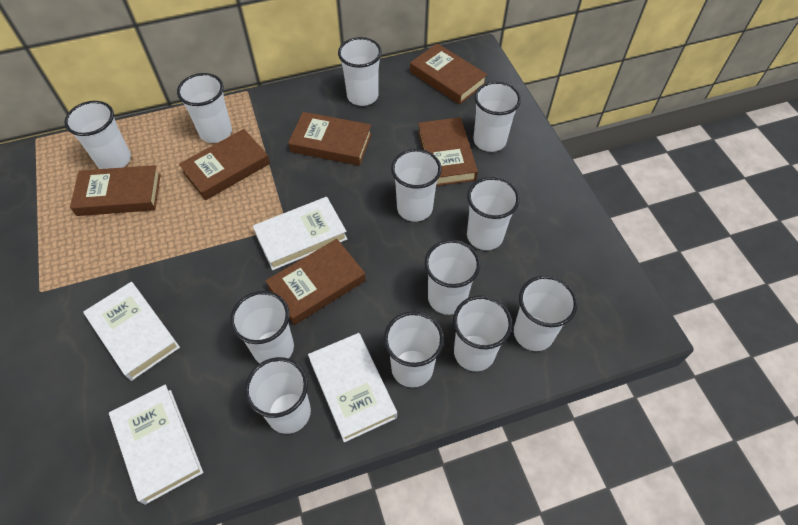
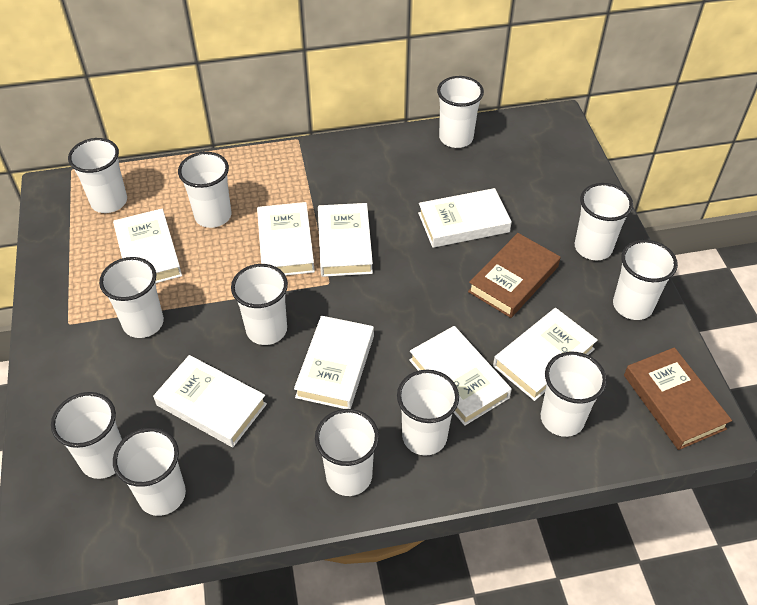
brown book: 6 -> 2
white book: 4 -> 8

